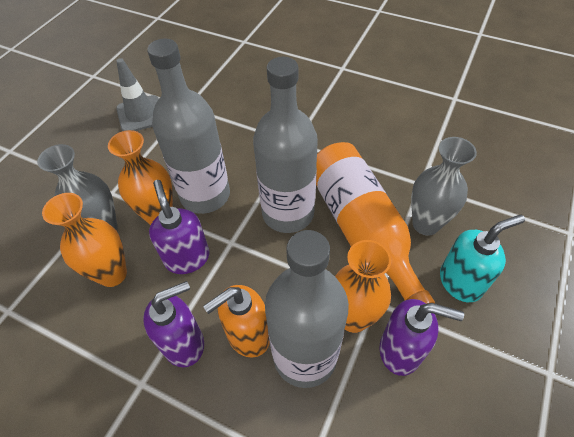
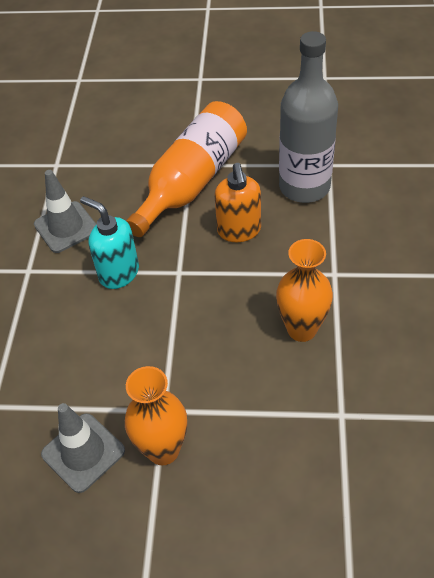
grey bottle: 3 -> 1
grey traffic cone: 1 -> 2
grey vase: 2 -> 0
orange vase: 3 -> 2
purple soap dispenser: 3 -> 0

